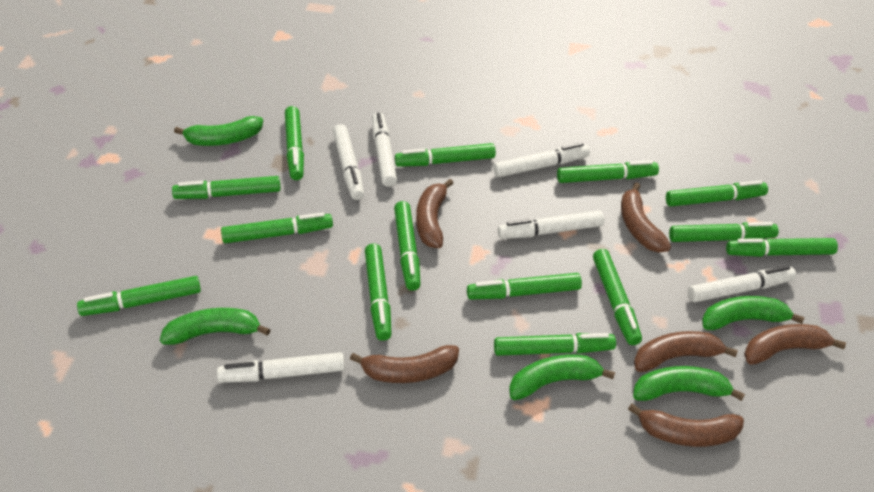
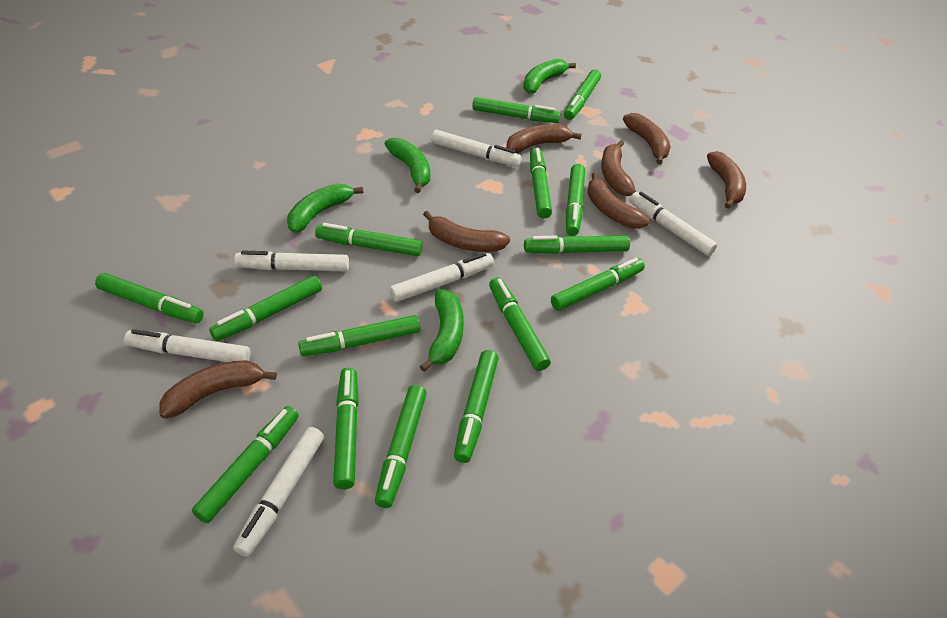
brown banana: 6 -> 7
green banana: 5 -> 4
green marker: 14 -> 15

